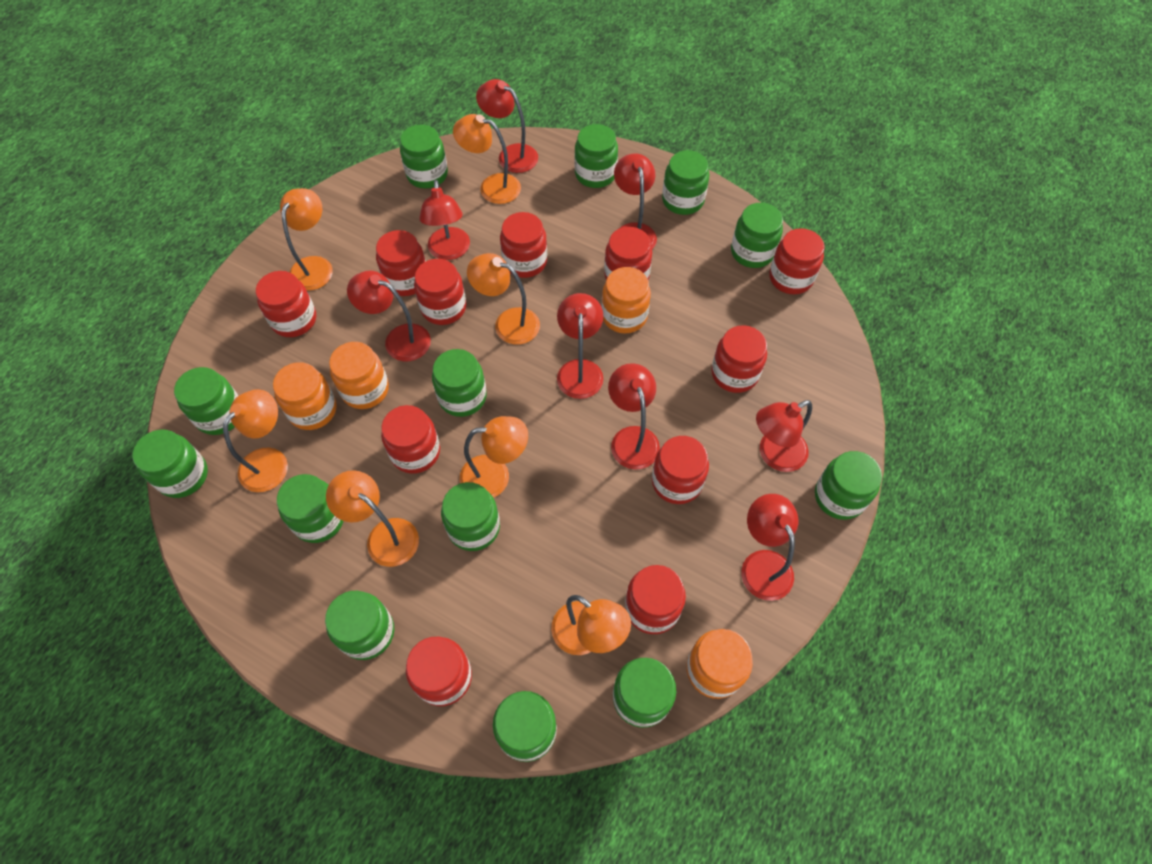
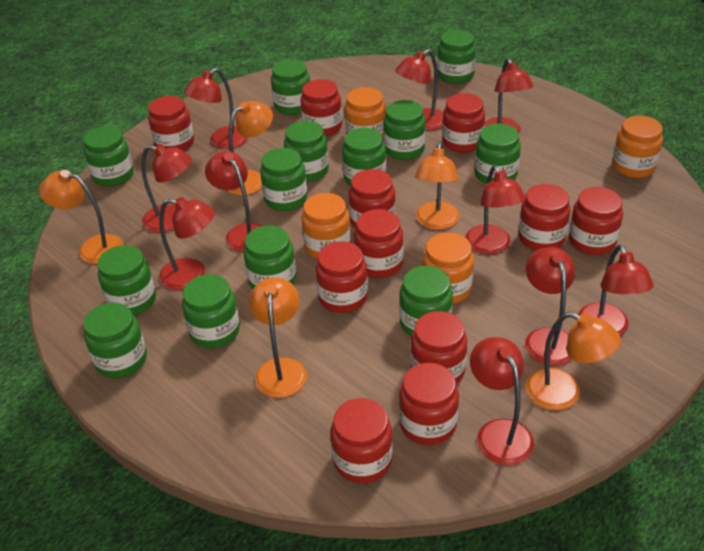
orange lamp: 7 -> 5
red lamp: 8 -> 10

